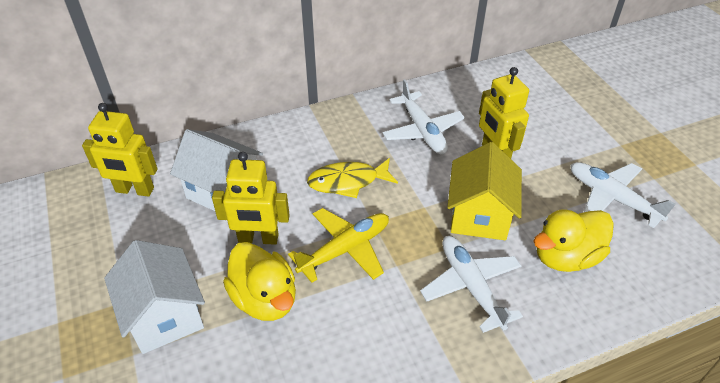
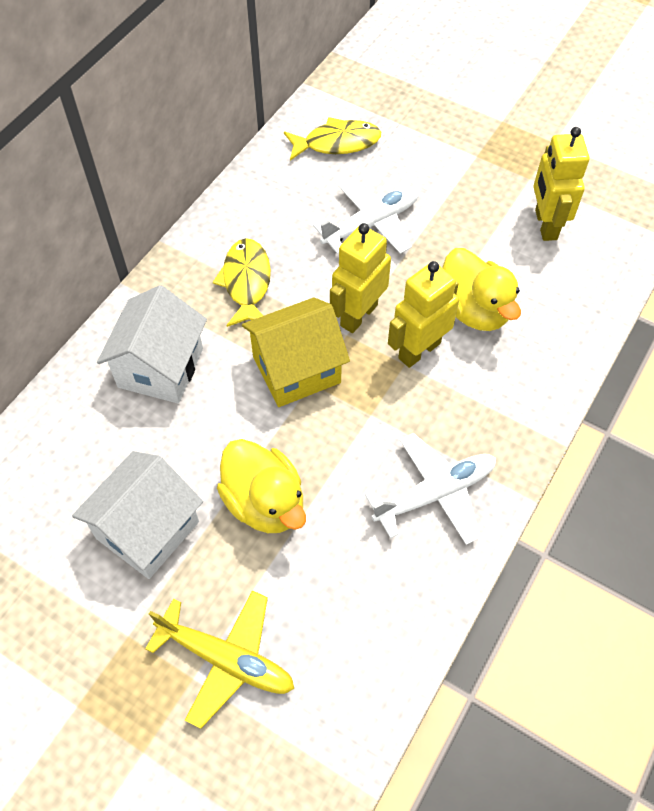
white plane: 3 -> 2
yellow fish: 1 -> 2

